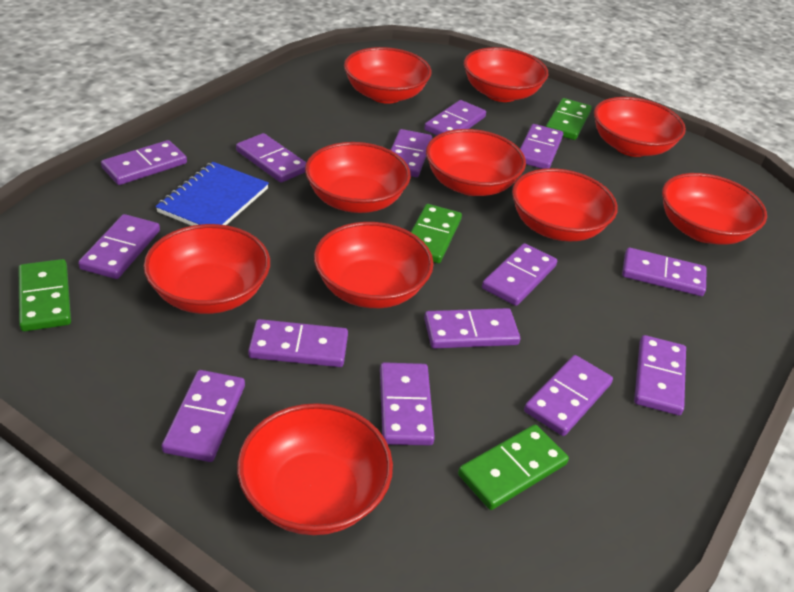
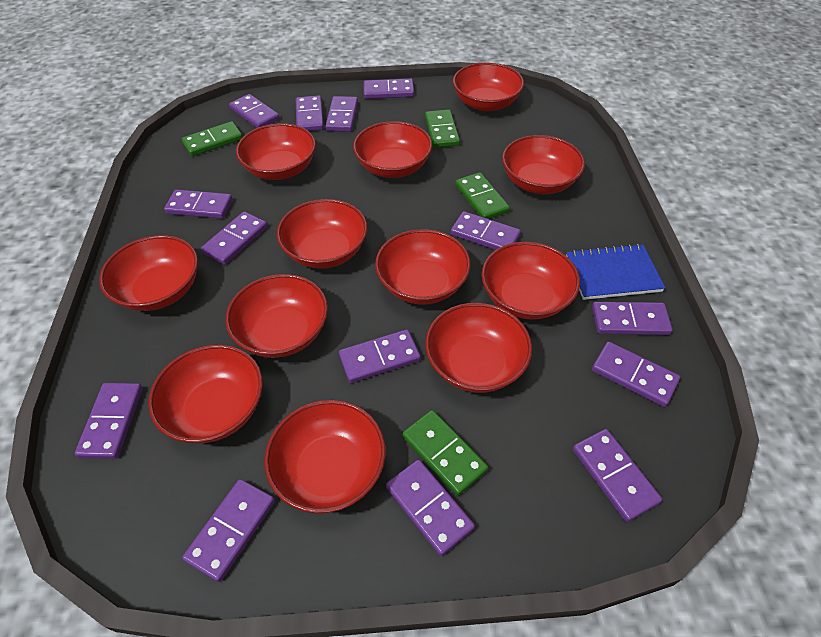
red bowl: 10 -> 12

